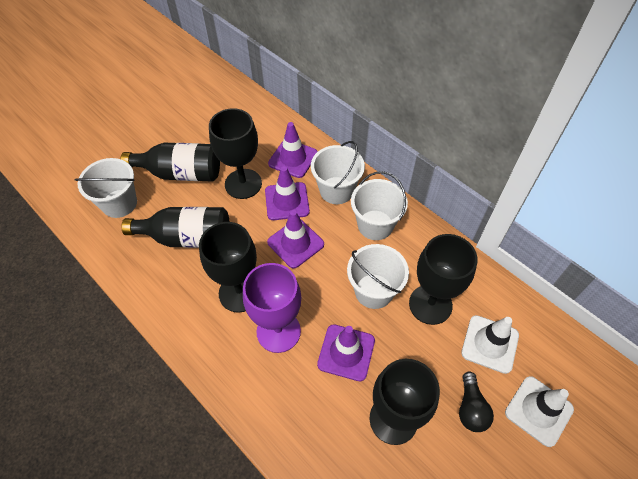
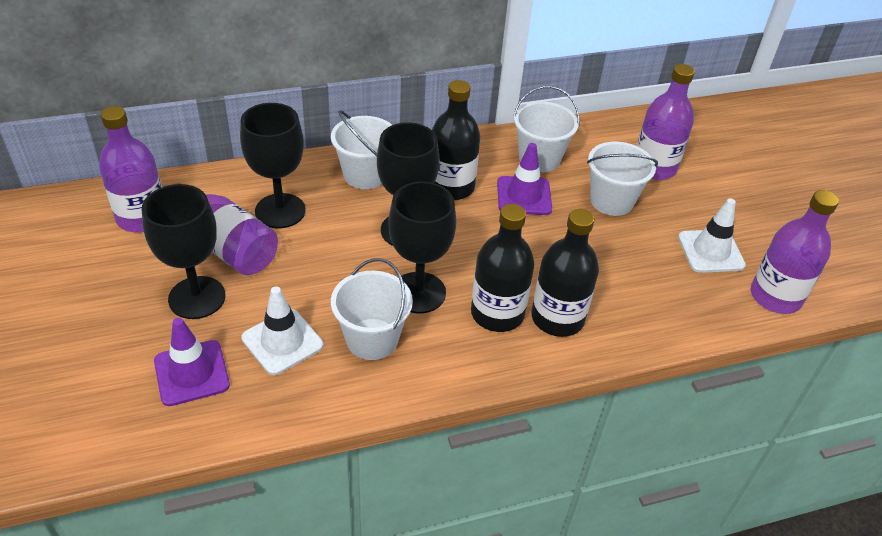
black bottle: 2 -> 3
black light bulb: 1 -> 0
purple bottle: 0 -> 4
purple goblet: 1 -> 0
purple traffic cone: 4 -> 2

